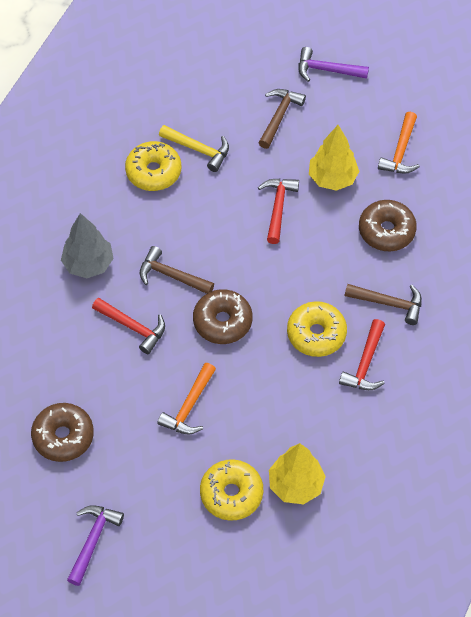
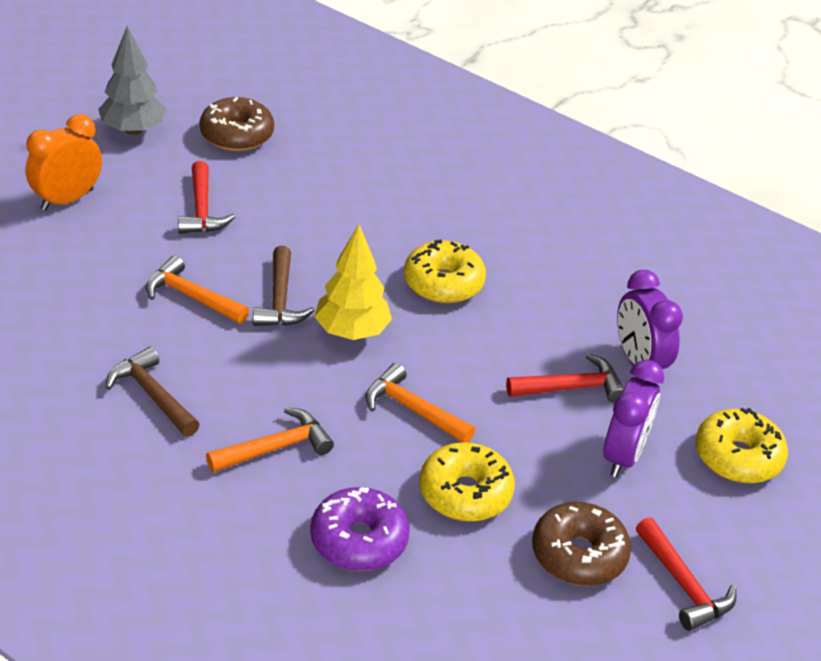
brown donut: 3 -> 2
brown hammer: 3 -> 2
orange clock: 0 -> 1
orange hammer: 2 -> 3
purple clock: 0 -> 2
purple donut: 0 -> 1
purple hammer: 2 -> 0
yellow hammer: 1 -> 0
yellow tree: 2 -> 1

